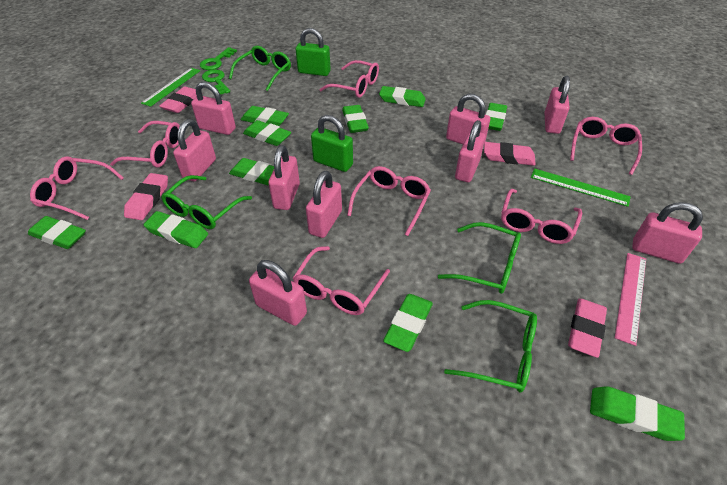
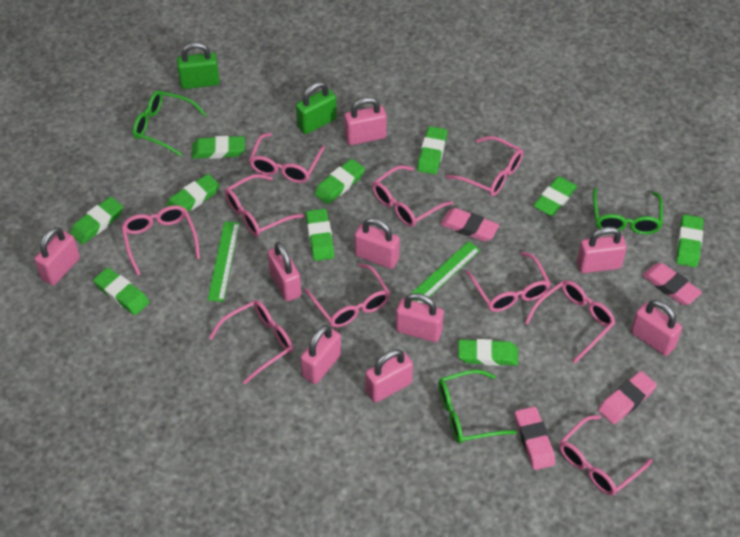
green glasses: 4 -> 3
green key: 2 -> 0
pink glasses: 7 -> 10
pink ruler: 1 -> 0

